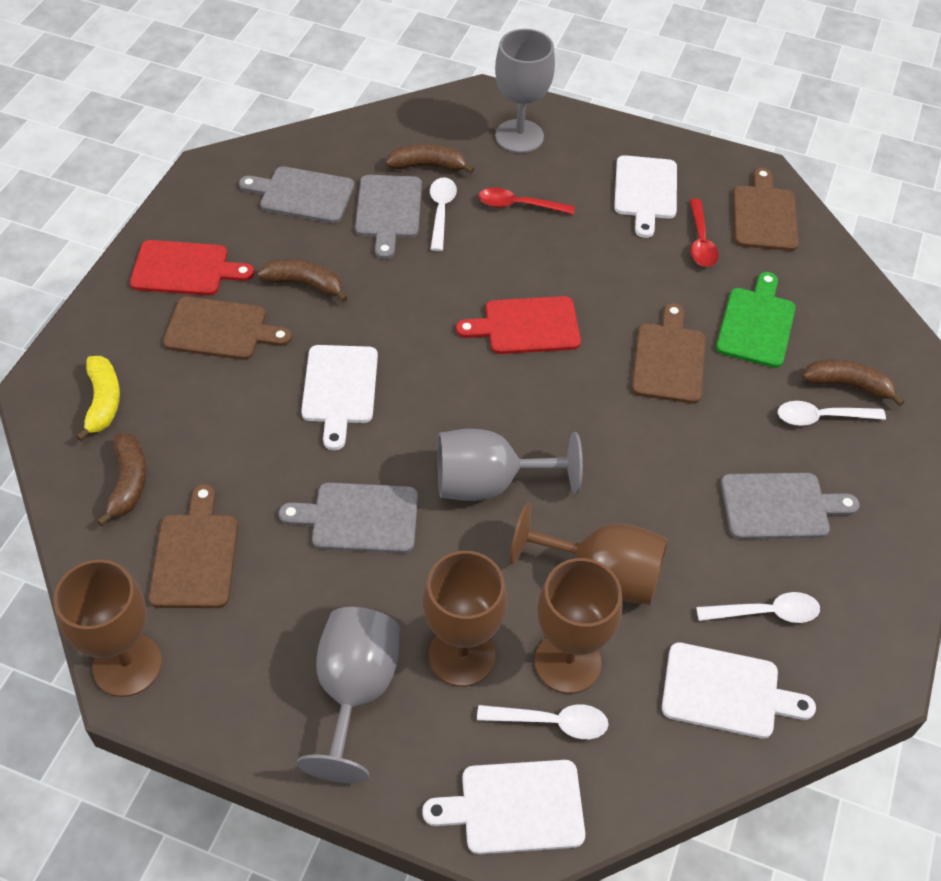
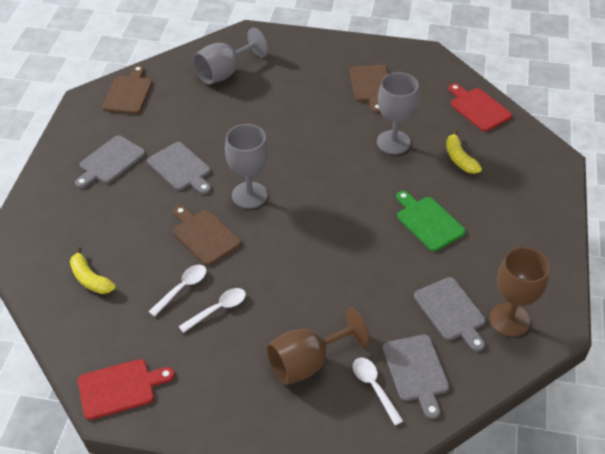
brown banana: 4 -> 0
brown cutting board: 4 -> 3
brown goblet: 4 -> 2
red spoon: 2 -> 0
white cutting board: 4 -> 0
white spoon: 4 -> 3
yellow banana: 1 -> 2

